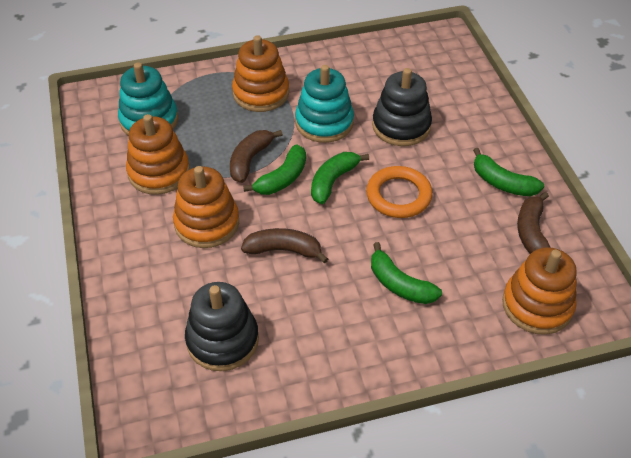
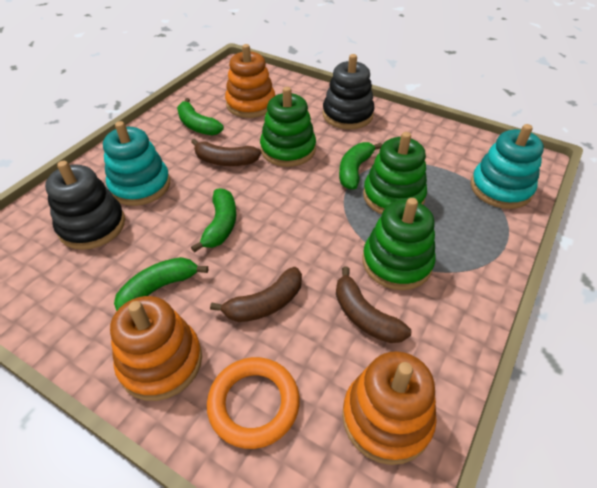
green stacking toy: 0 -> 3
orange stacking toy: 4 -> 3

